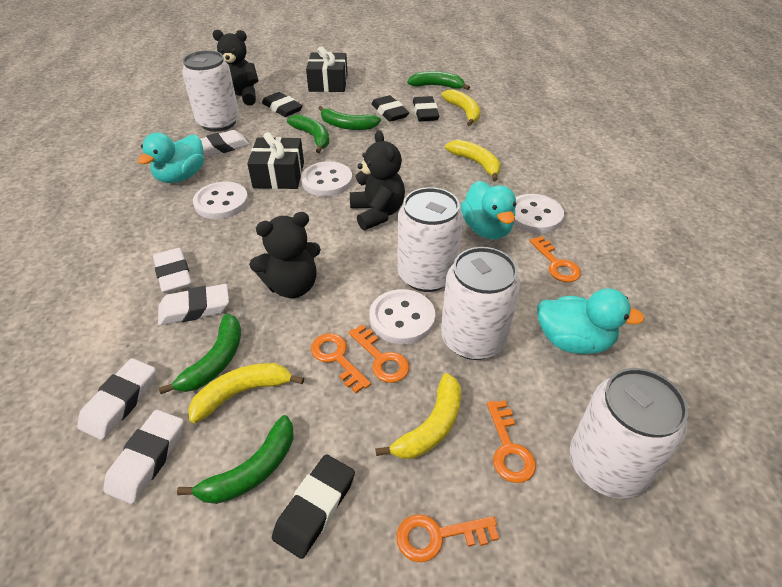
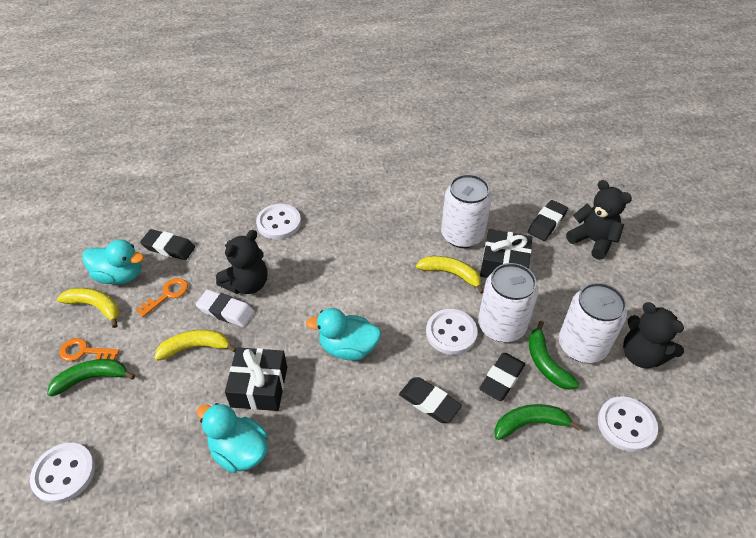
green banana: 5 -> 3
orange key: 5 -> 2
white can: 4 -> 3
white eraser: 5 -> 1
yellow banana: 4 -> 3

